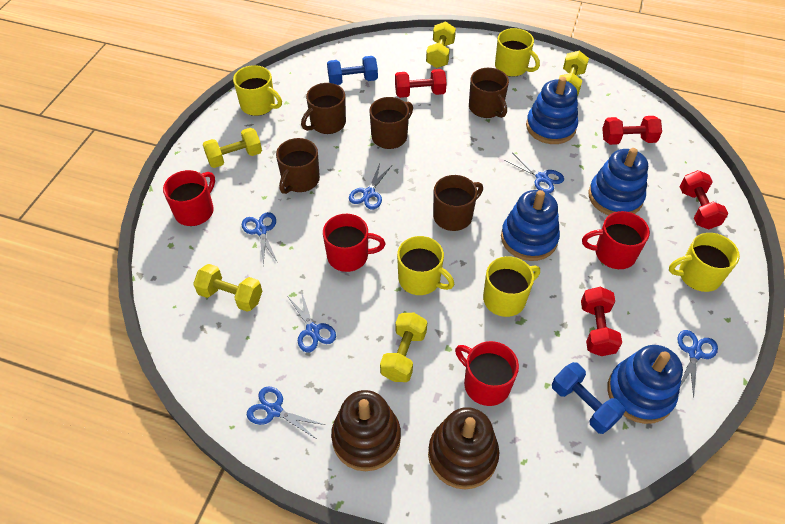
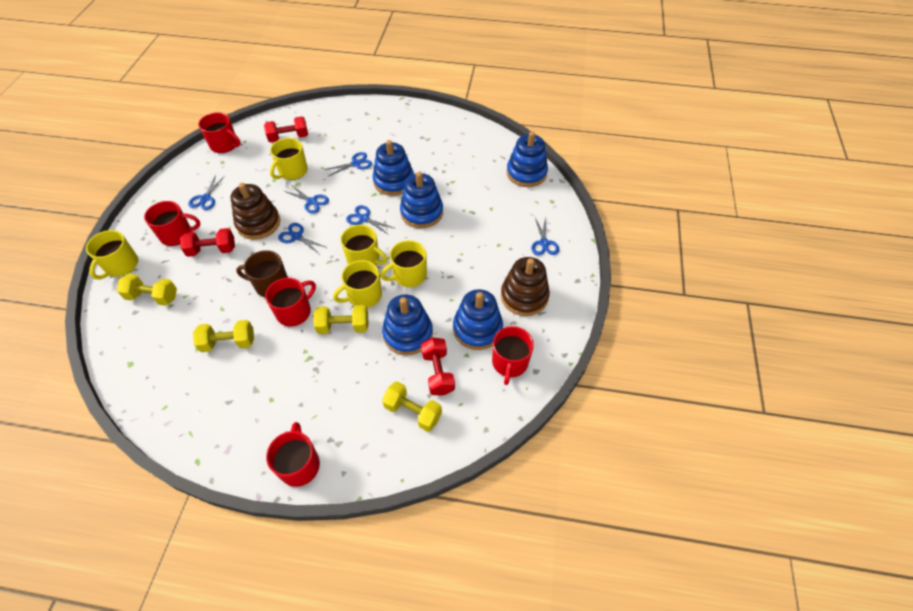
blue dumbbell: 2 -> 0
blue stacking toy: 4 -> 5
brown mug: 5 -> 1
red dumbbell: 4 -> 3
red mug: 4 -> 5
yellow dumbbell: 5 -> 4

